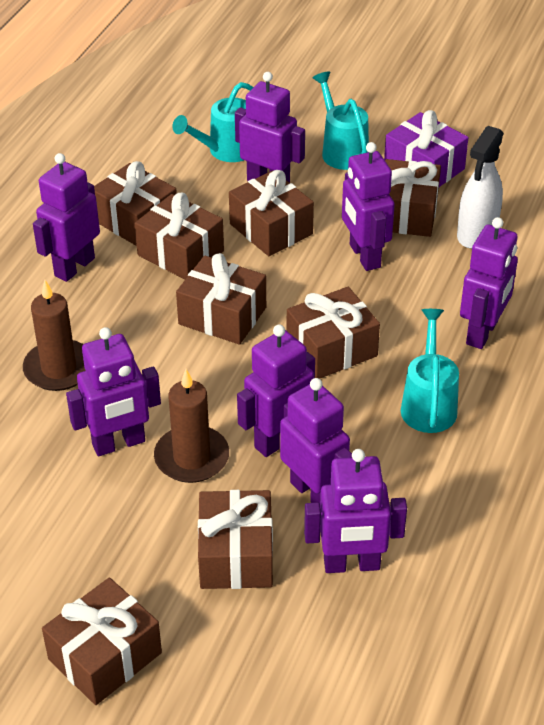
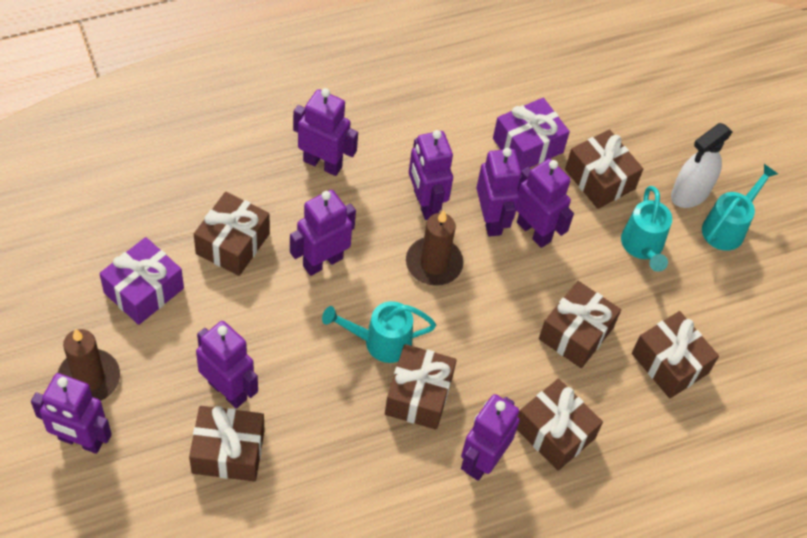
brown gift: 8 -> 7
purple gift: 1 -> 2

